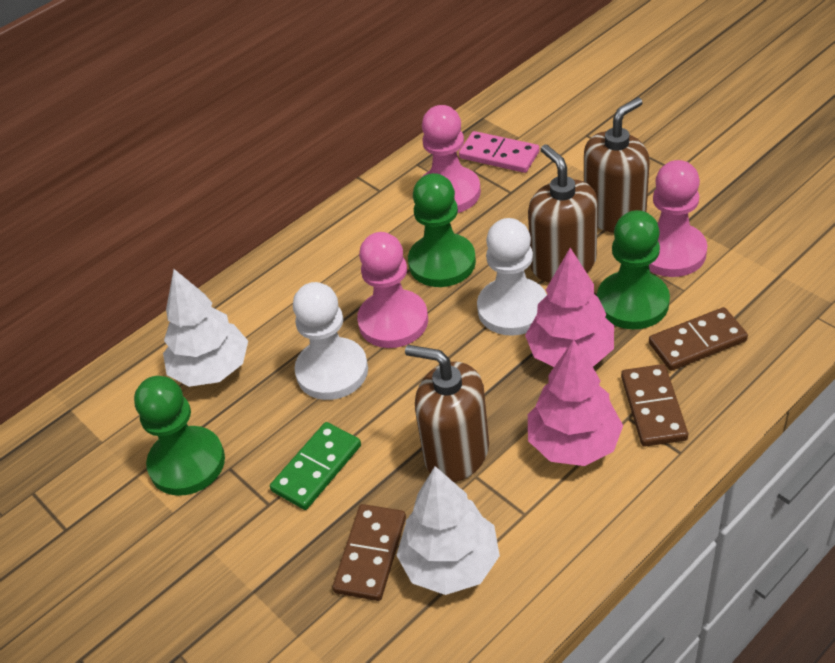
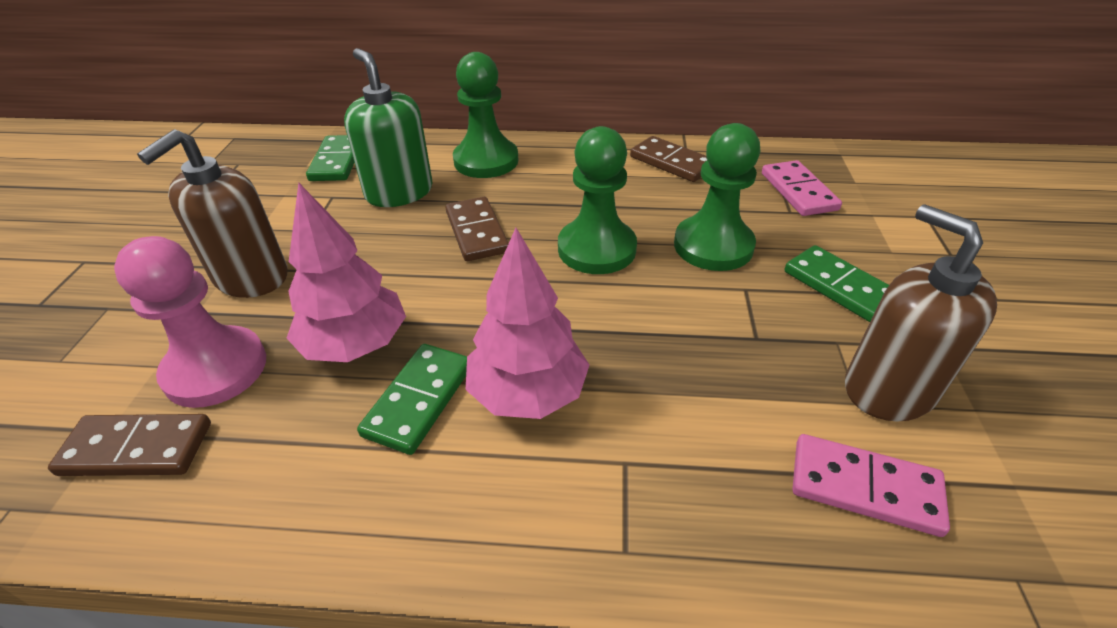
brown soap dispenser: 3 -> 2
green domino: 1 -> 3
green soap dispenser: 0 -> 1
pink domino: 1 -> 2
pink pawn: 3 -> 1
white pawn: 2 -> 0
white tree: 2 -> 0

